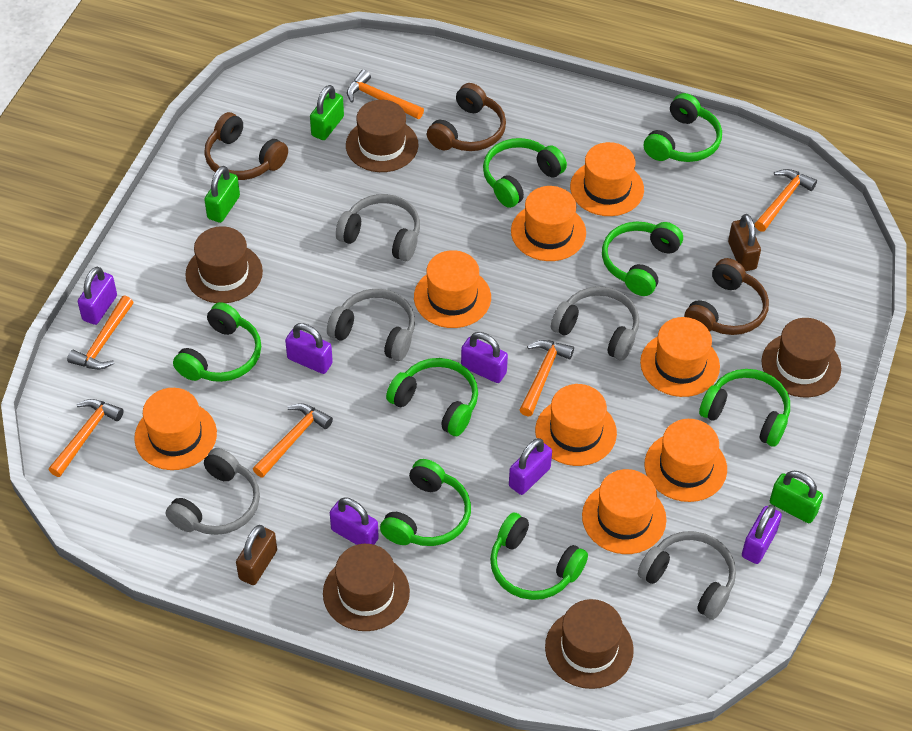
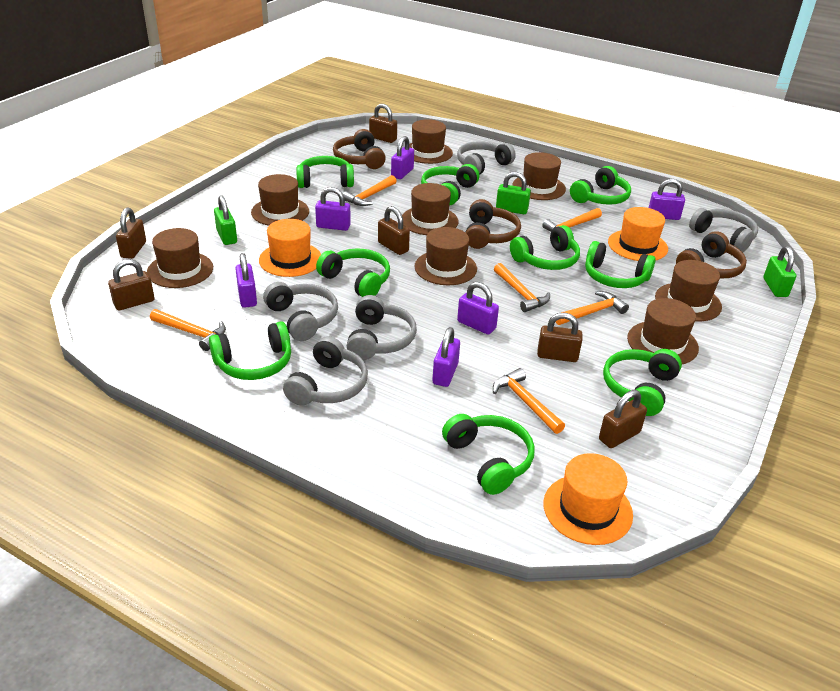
brown hat: 5 -> 8
brown padlock: 2 -> 6
green headphones: 8 -> 9
orange hat: 8 -> 3

